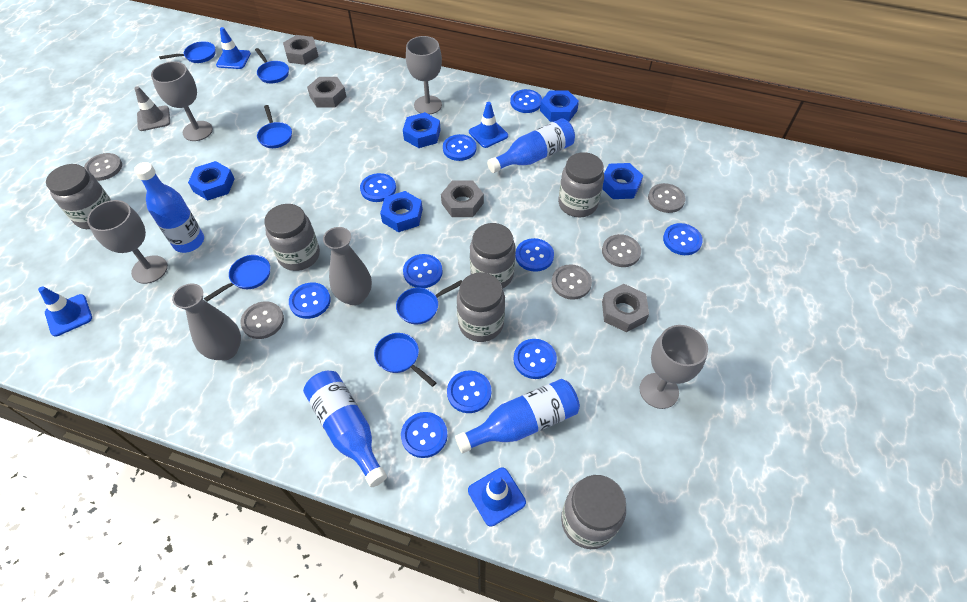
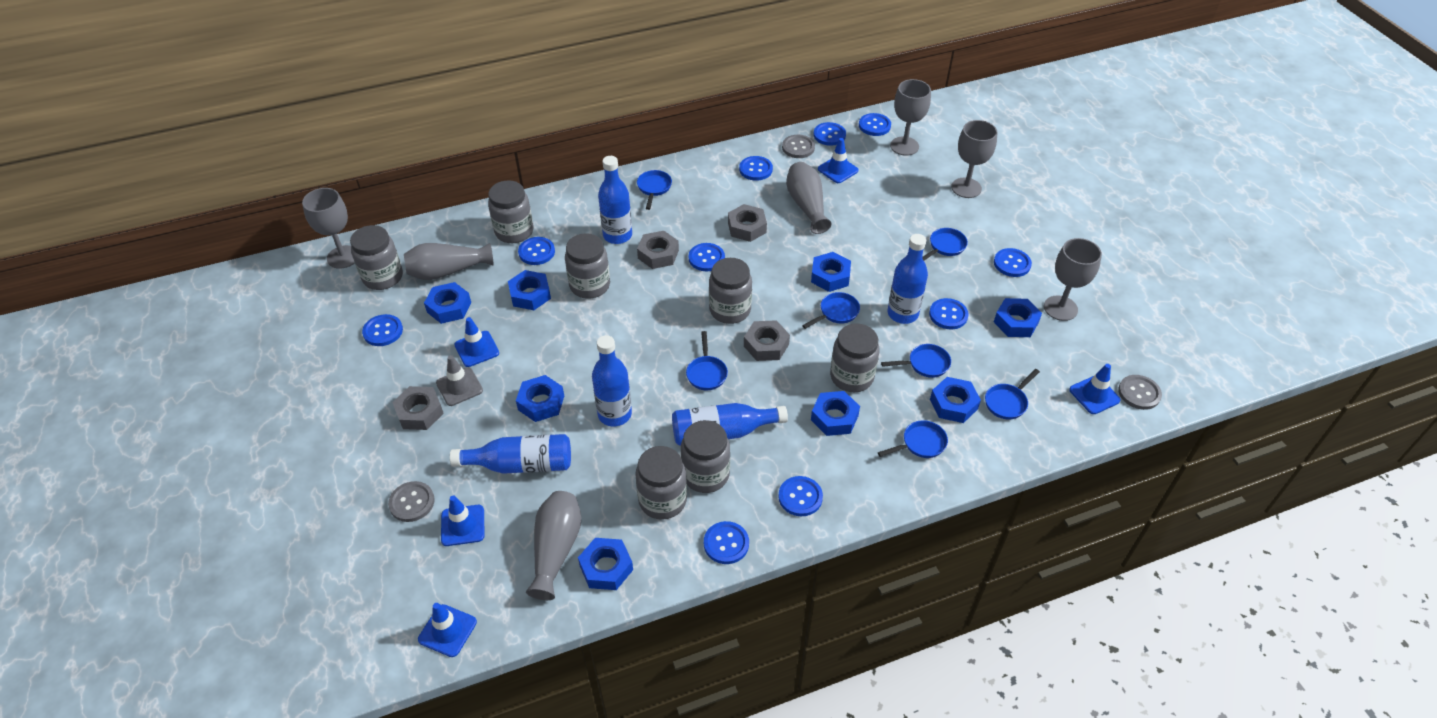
blue bottle: 4 -> 5
blue nut: 5 -> 8
blue pan: 6 -> 7
blue traffic cone: 4 -> 5
grey button: 5 -> 3
grey jar: 6 -> 7
grey vase: 2 -> 3

